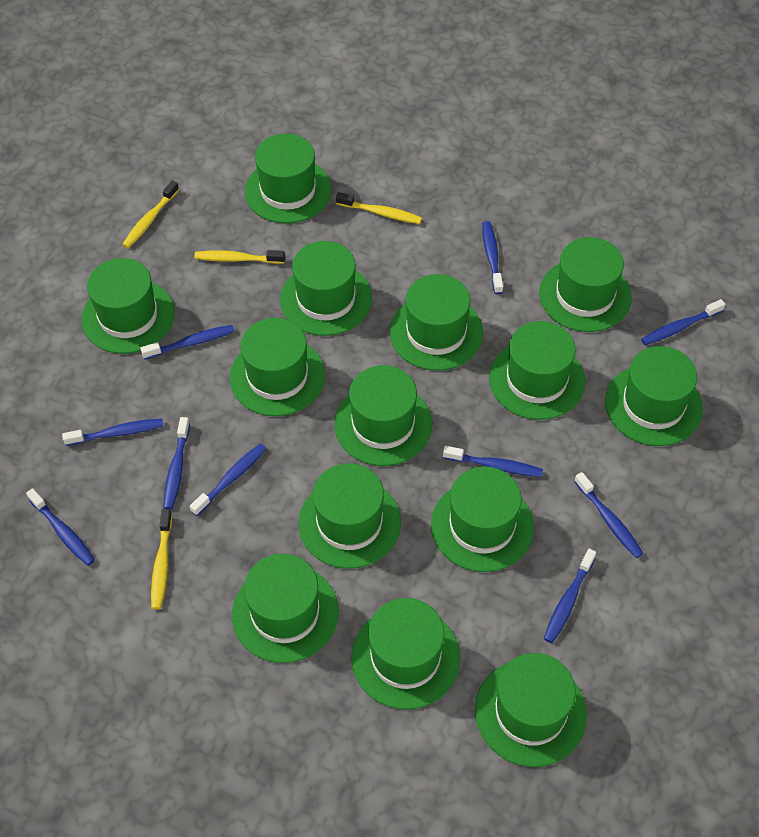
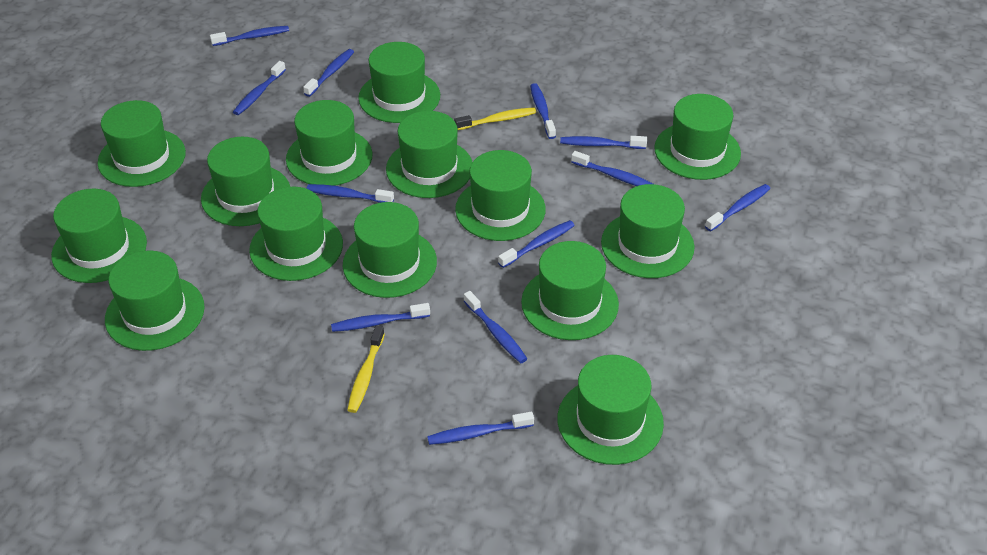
blue toothbrush: 10 -> 12
yellow toothbrush: 4 -> 2

